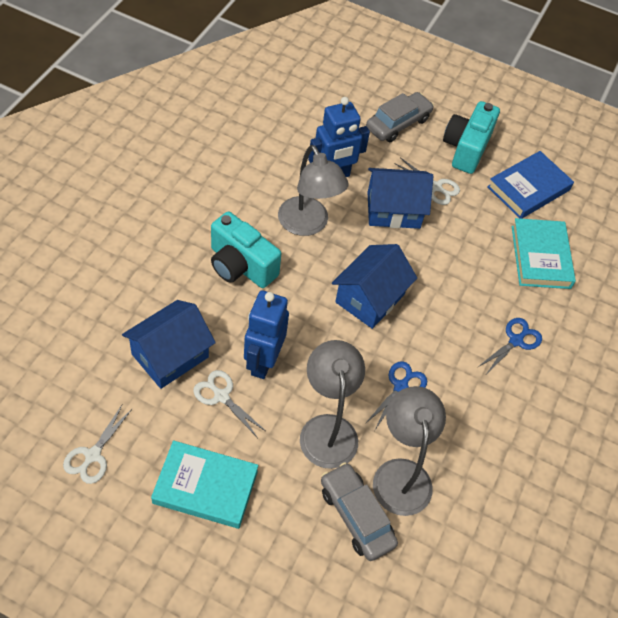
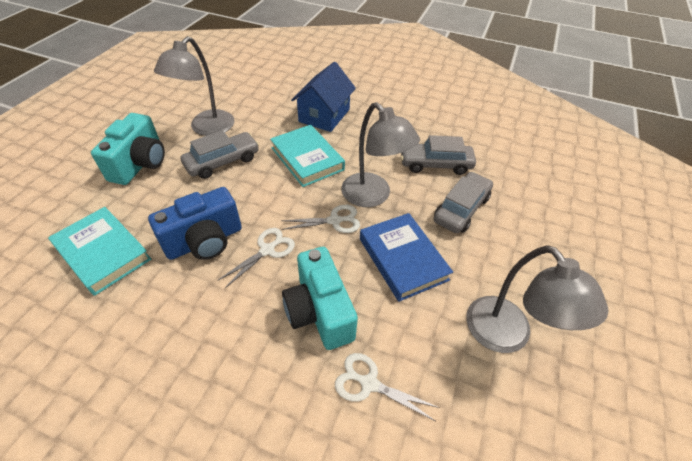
blue camera: 0 -> 1
blue house: 3 -> 1
blue robot: 2 -> 0
blue scissors: 2 -> 0
grey car: 2 -> 3

